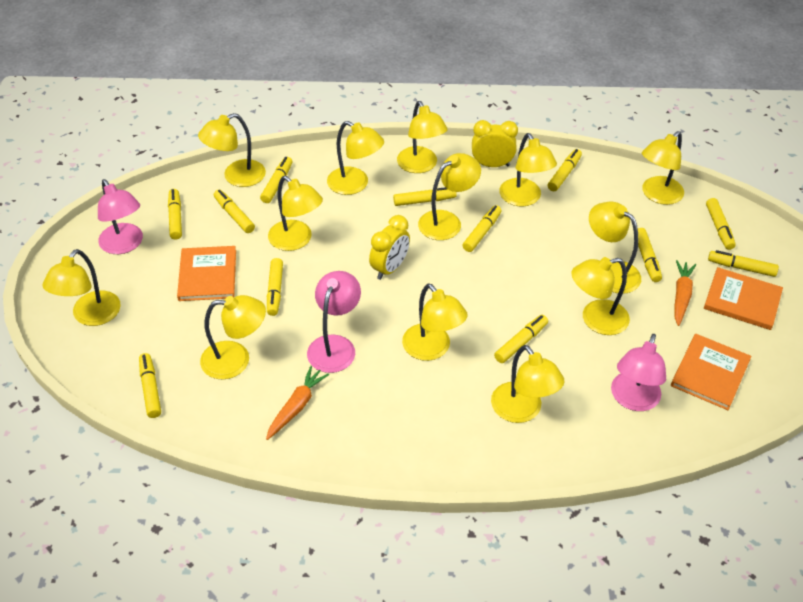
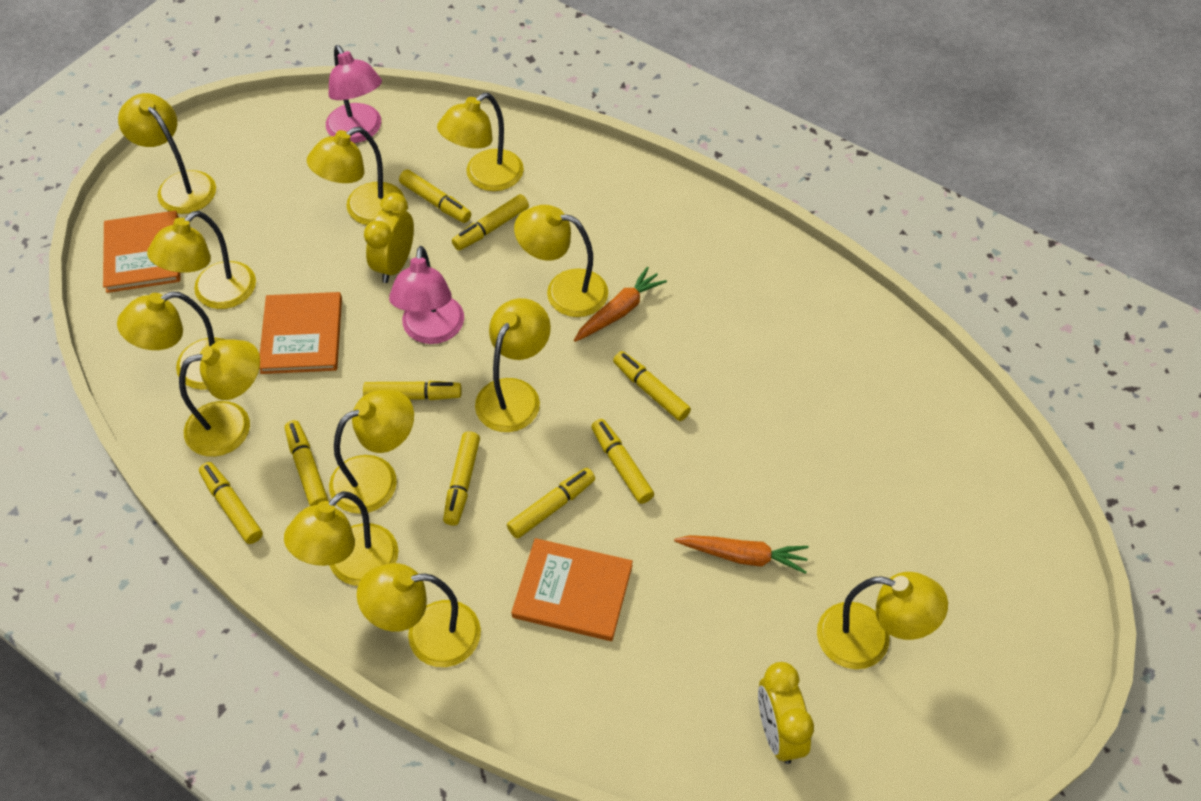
pink lamp: 3 -> 2
yellow lamp: 13 -> 12
yellow marker: 12 -> 9

